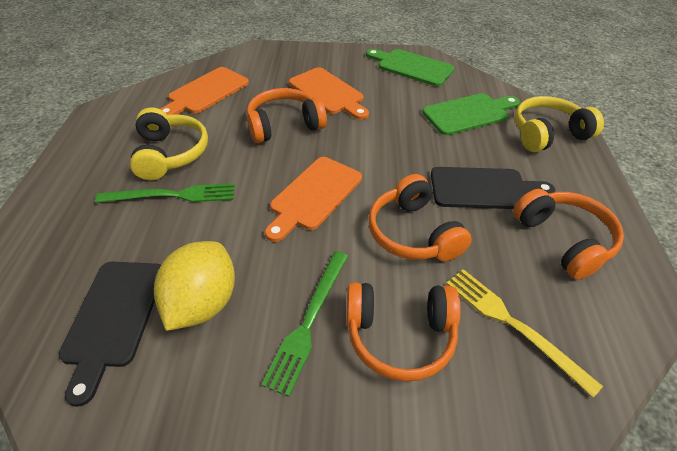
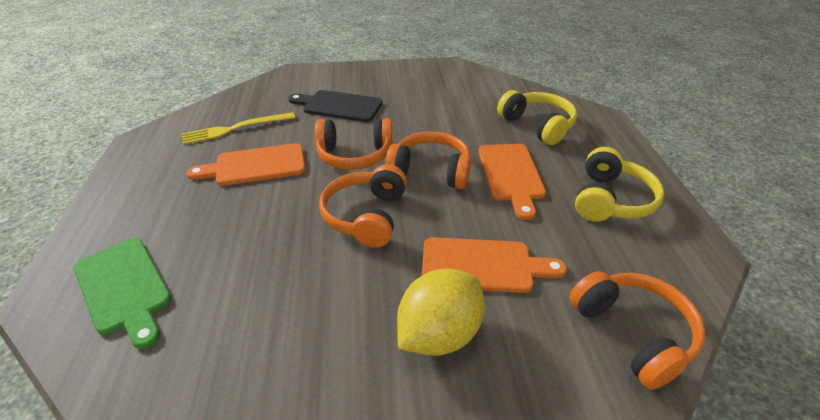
black cutting board: 2 -> 1
green cutting board: 2 -> 1
green fork: 2 -> 0

